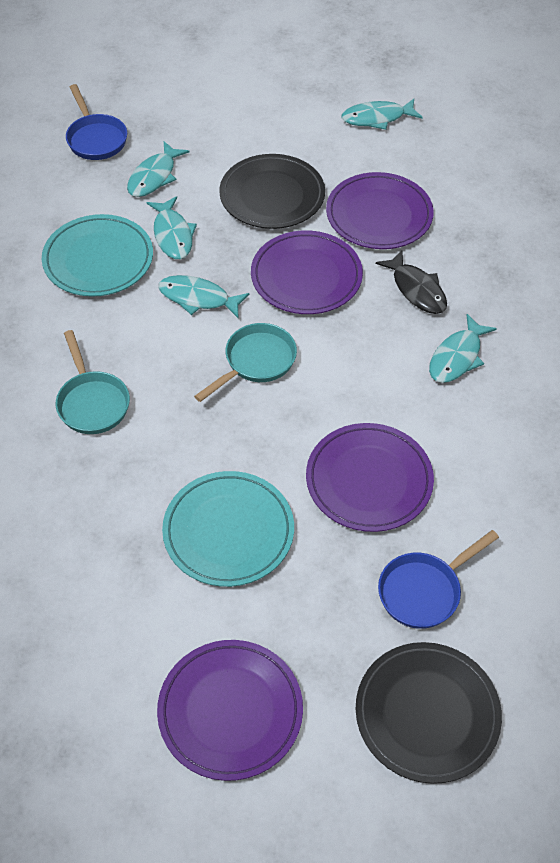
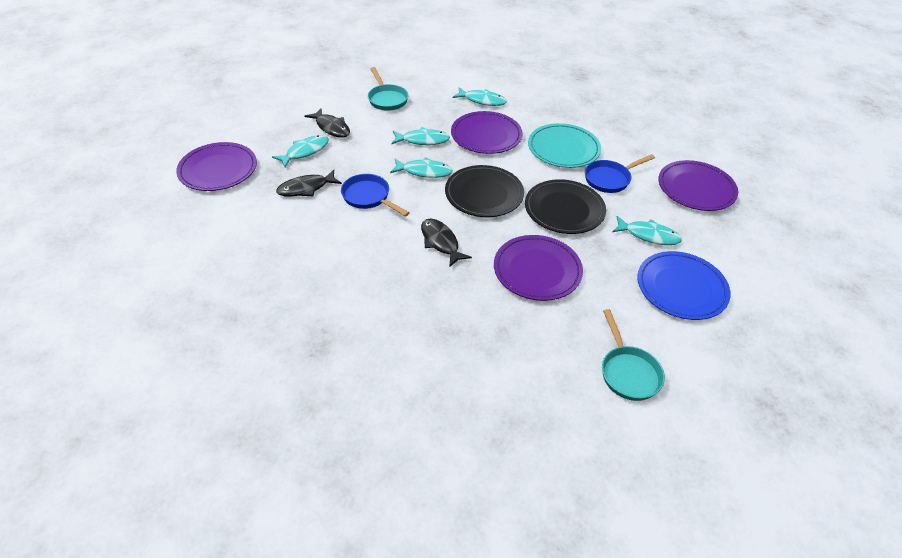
black fish: 1 -> 3
blue plate: 0 -> 1
turquoise plate: 2 -> 1

